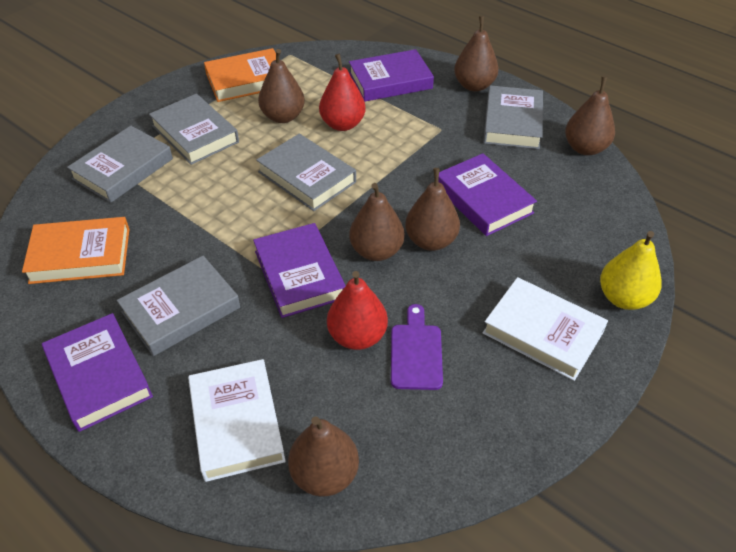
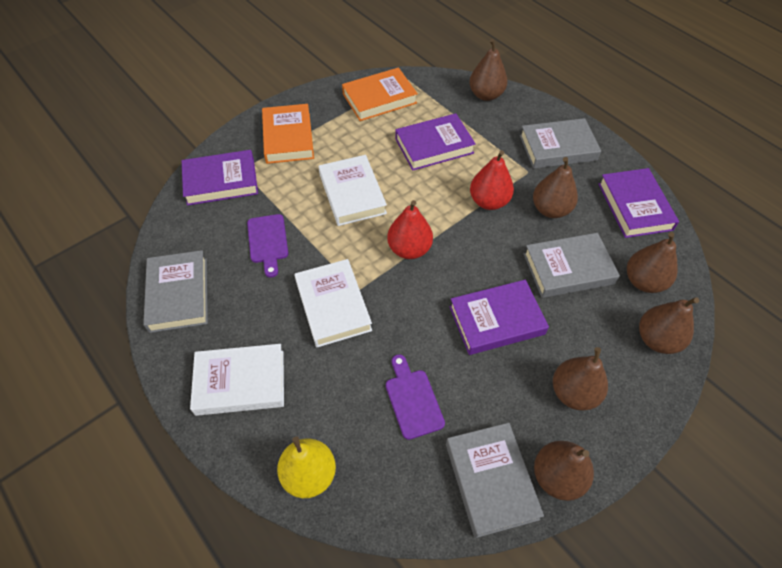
grey book: 5 -> 4
purple cutting board: 1 -> 2
white book: 2 -> 3

